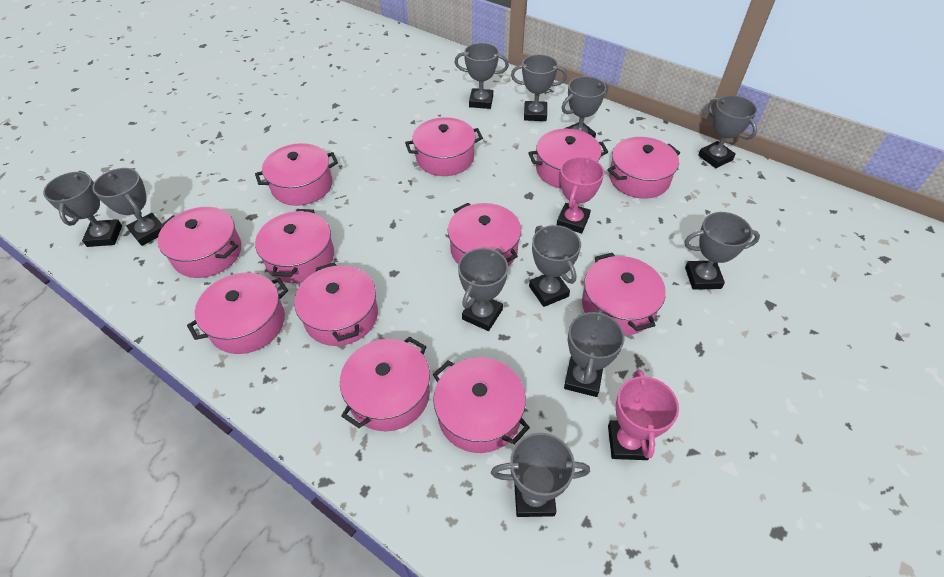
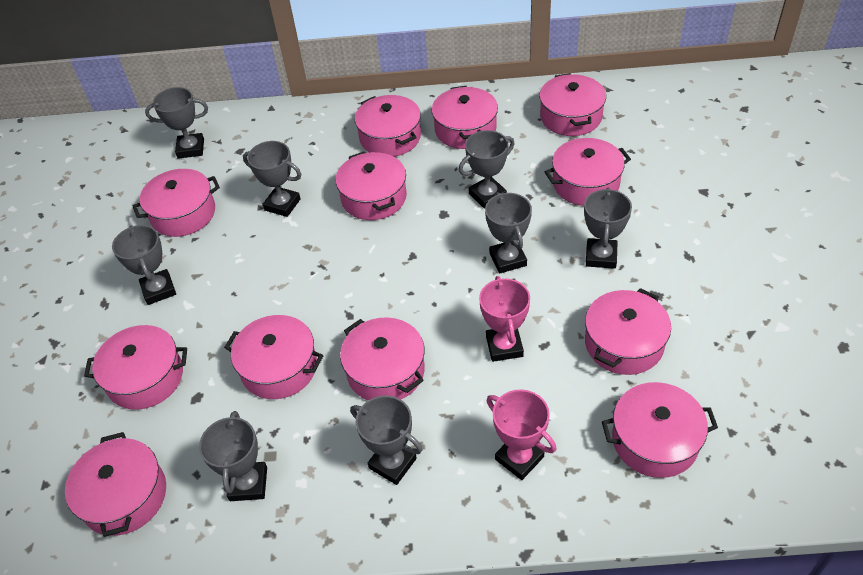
grey trophy: 11 -> 8

